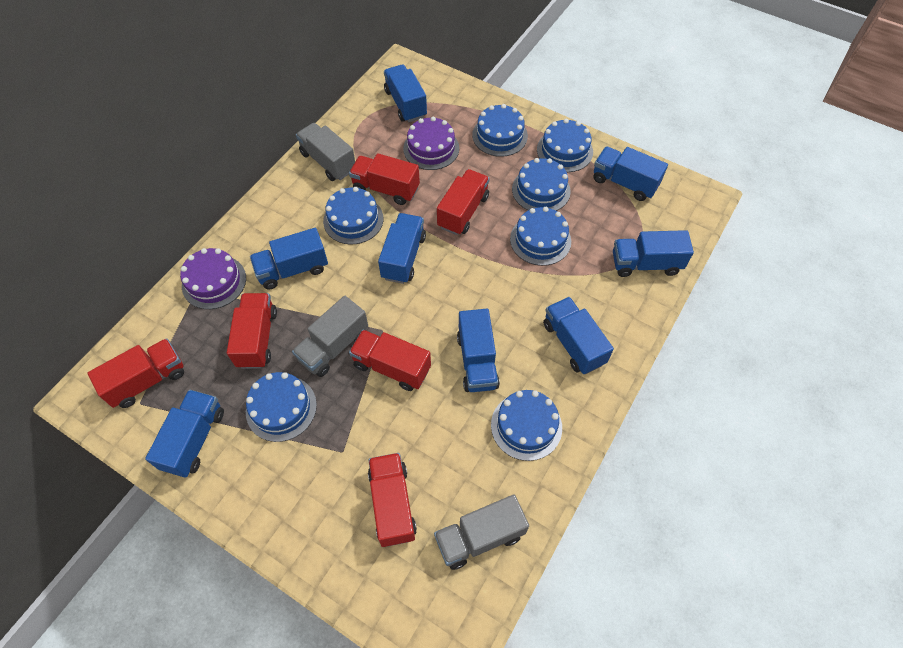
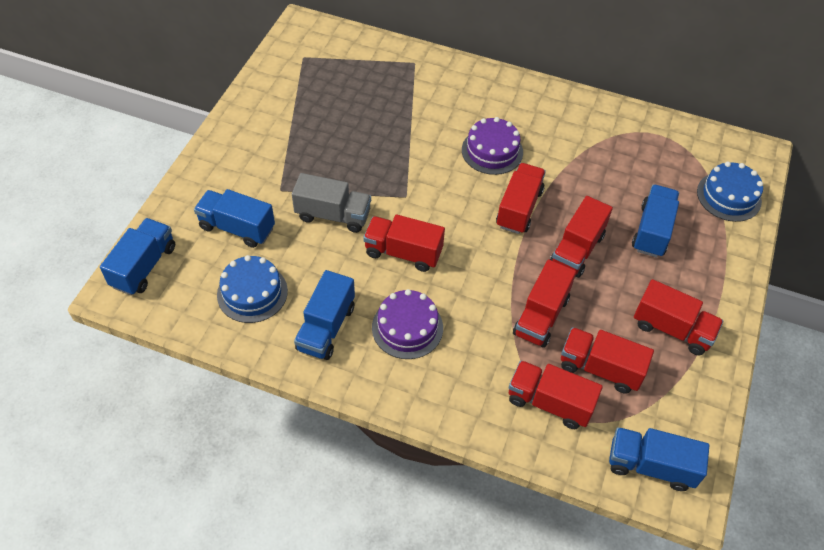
blue cake: 7 -> 2
blue truck: 8 -> 5
grey truck: 3 -> 1
red truck: 6 -> 7

